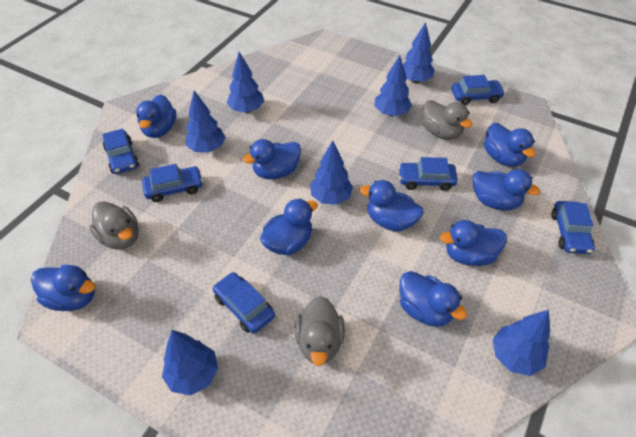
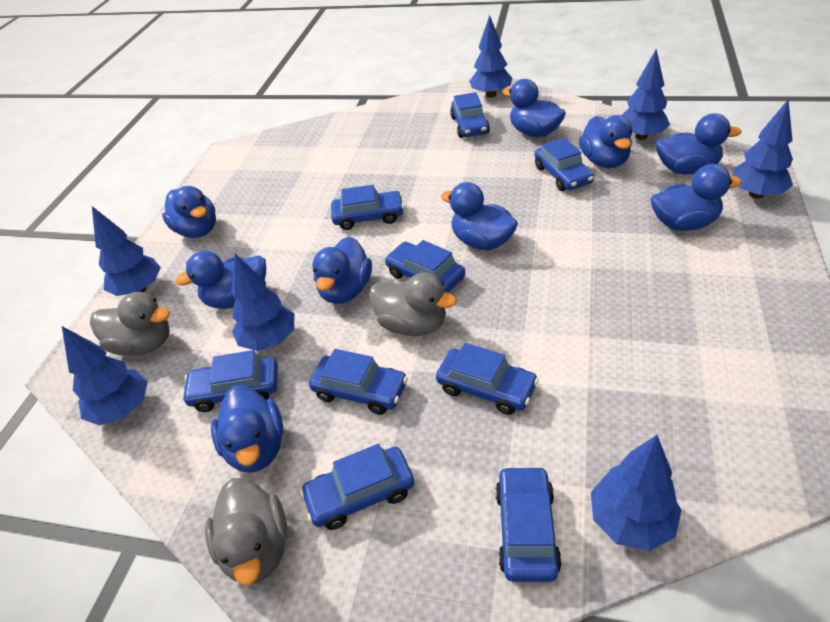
blue car: 6 -> 9

